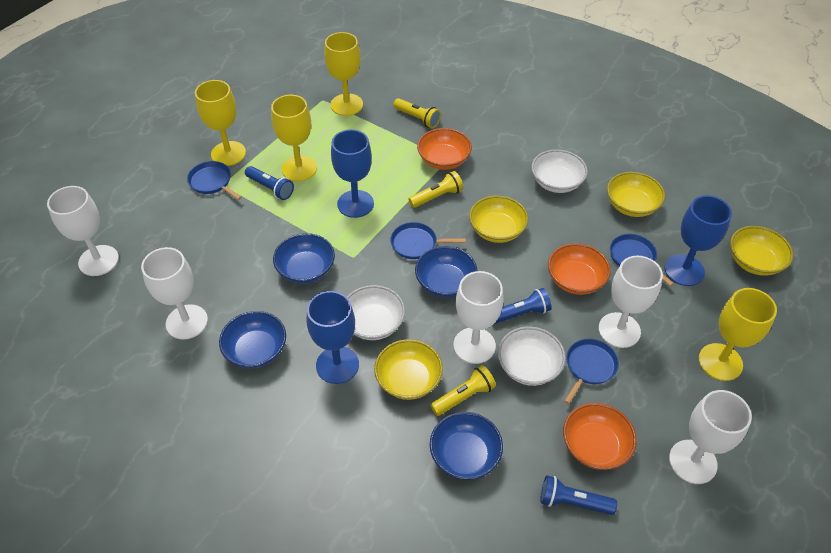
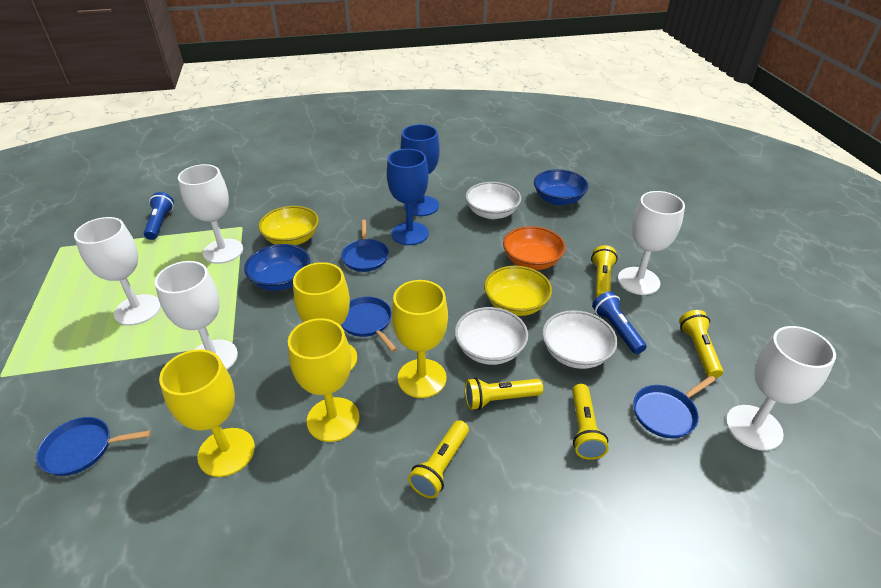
blue bowl: 4 -> 2
blue flashlight: 3 -> 2
blue goblet: 3 -> 2
orange bowl: 3 -> 1
yellow bowl: 4 -> 2
yellow flashlight: 3 -> 5

